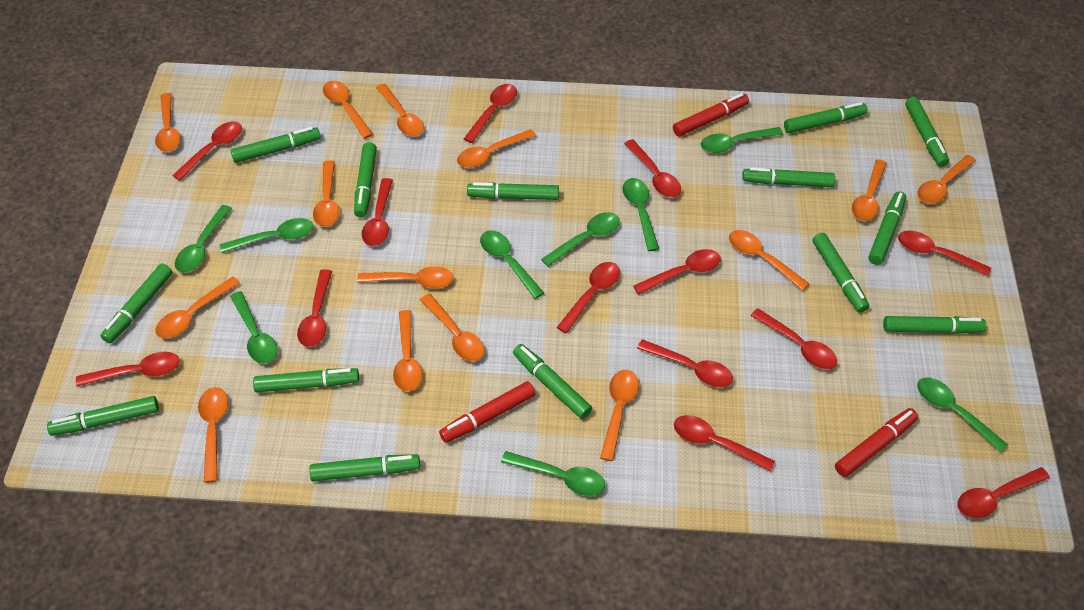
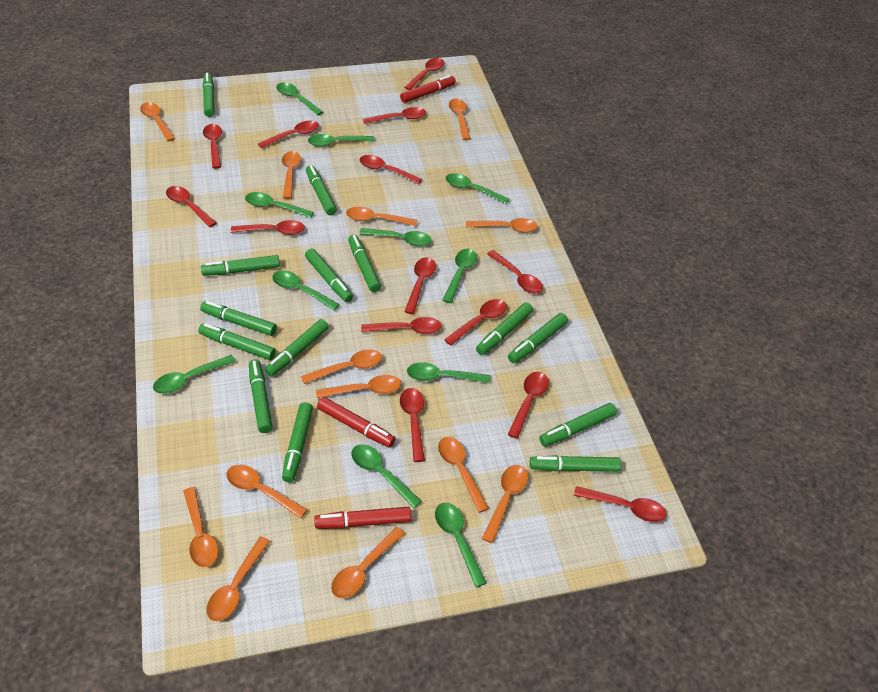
green spoon: 9 -> 11
orange spoon: 14 -> 13
red spoon: 13 -> 14

